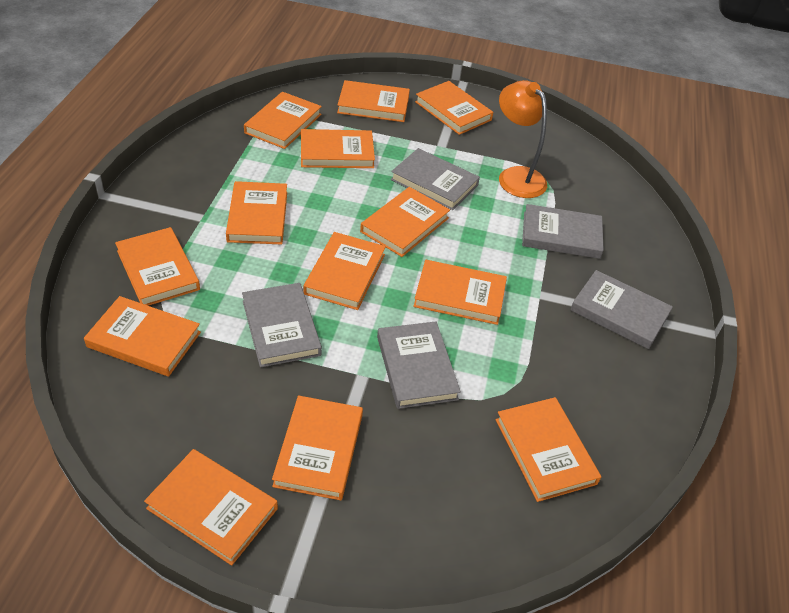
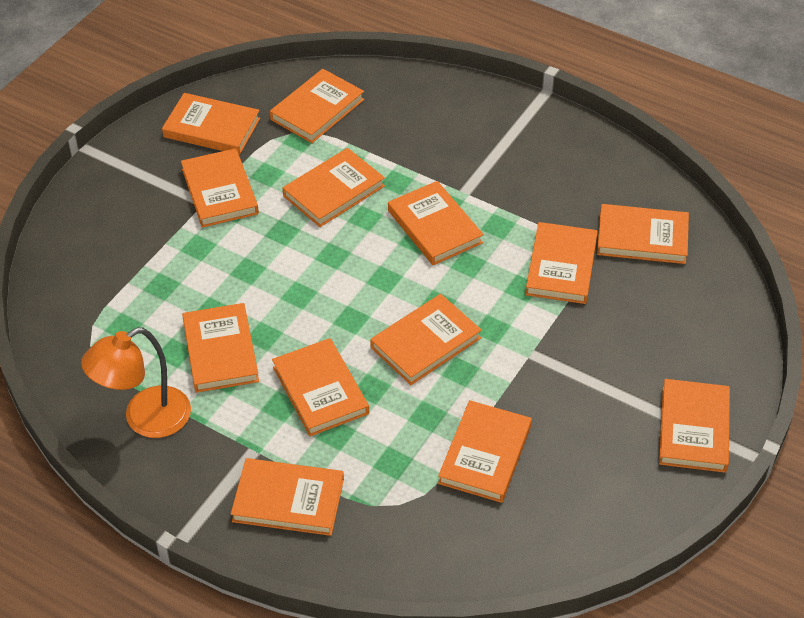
grey book: 5 -> 0

